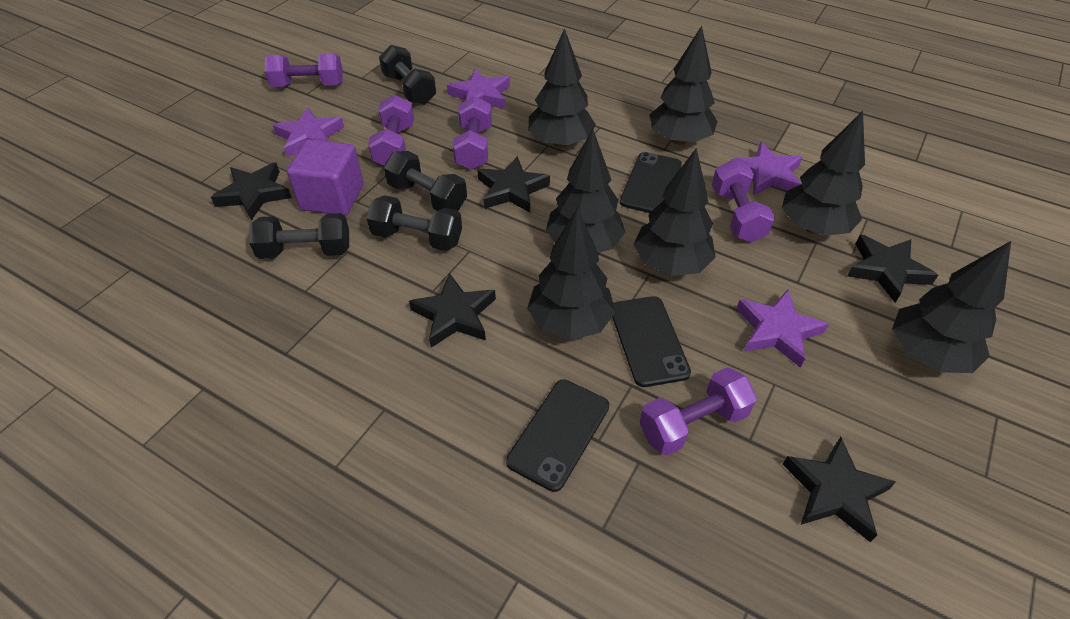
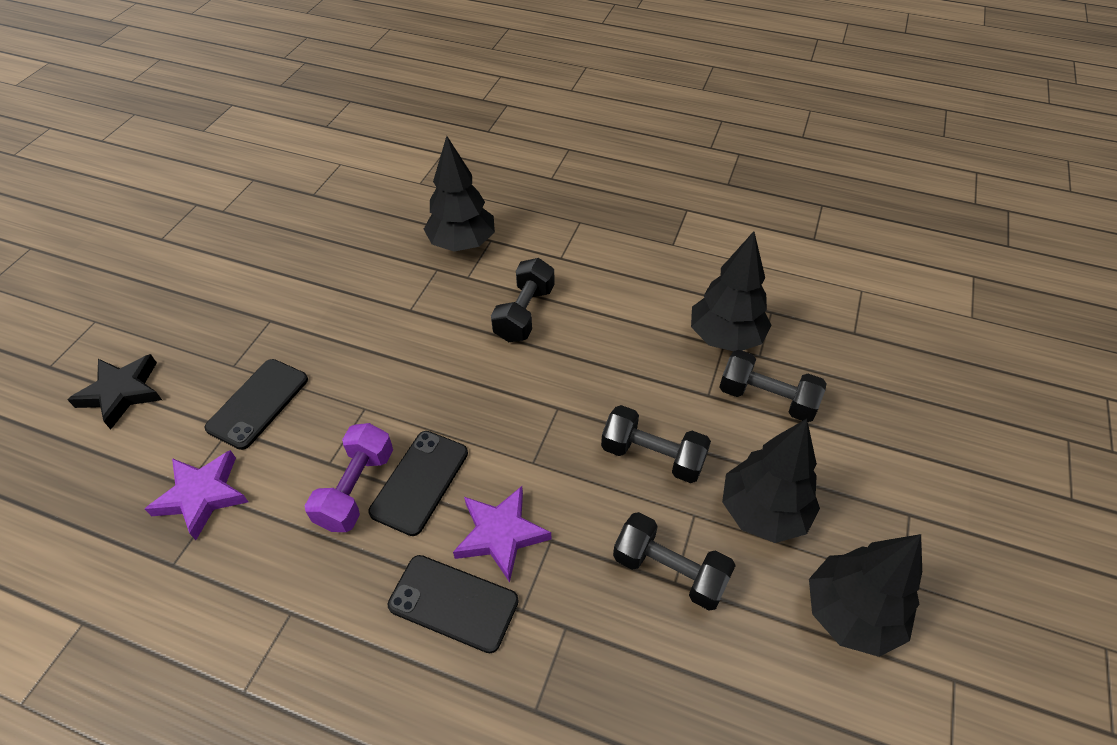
black star: 5 -> 1
black tree: 7 -> 4
purple cube: 1 -> 0
purple dumbbell: 5 -> 1
purple star: 4 -> 2

